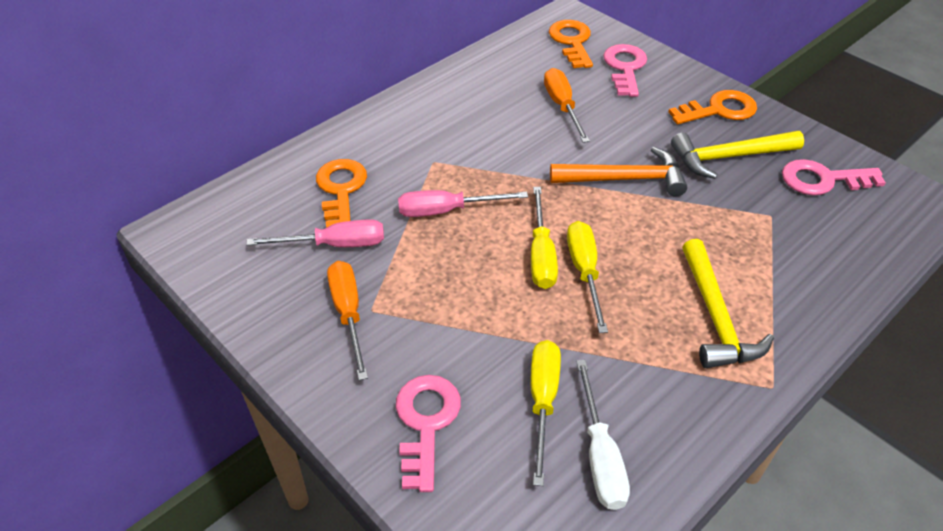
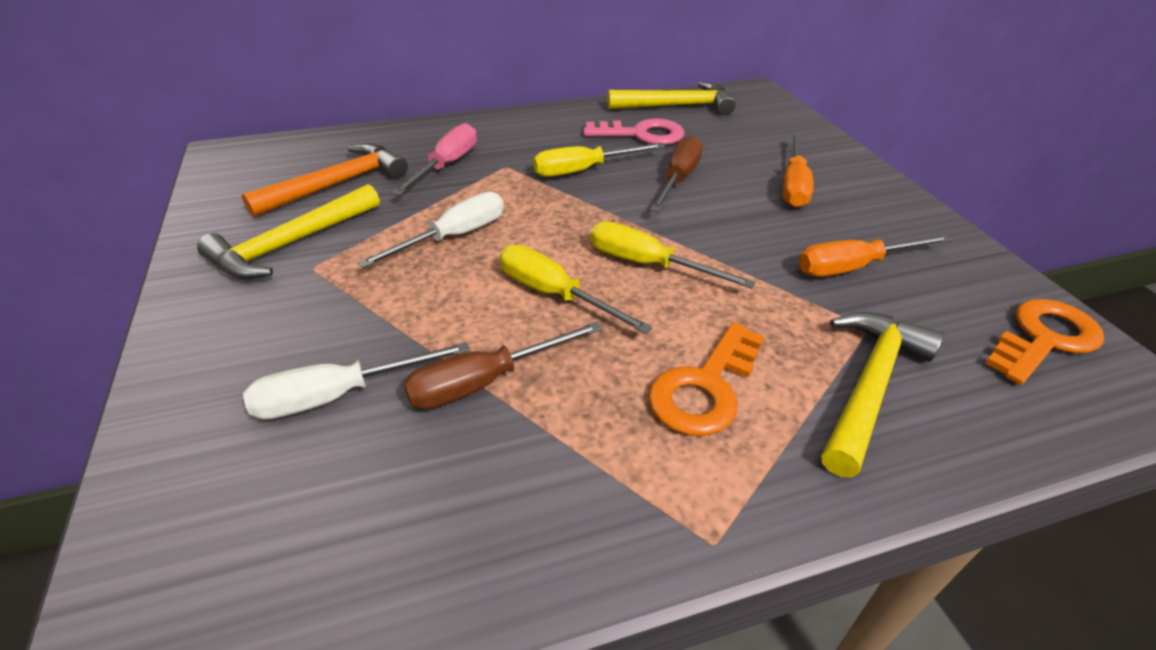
brown screwdriver: 0 -> 2
orange key: 3 -> 2
pink key: 3 -> 1
pink screwdriver: 2 -> 1
white screwdriver: 1 -> 2
yellow hammer: 2 -> 3

